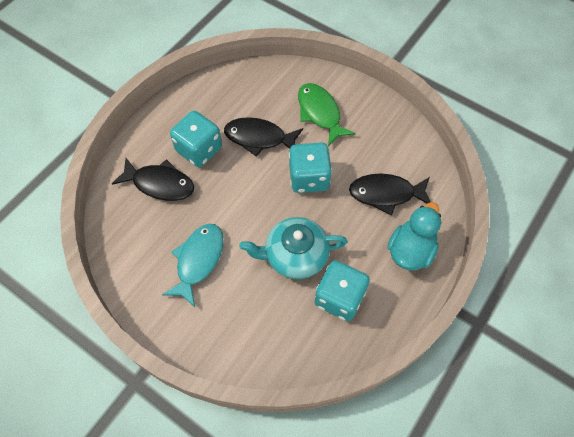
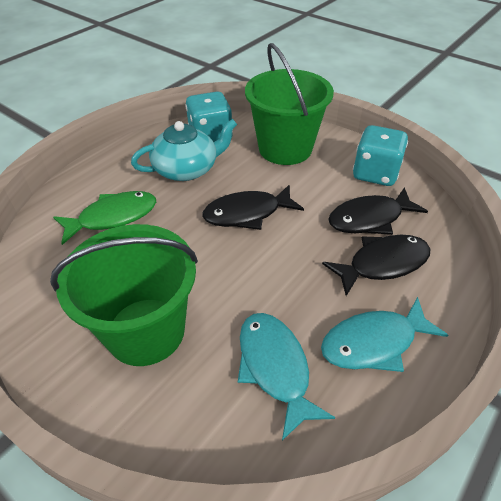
green bucket: 0 -> 2
turquoise dice: 3 -> 2
turquoise duck: 1 -> 0
turquoise fish: 1 -> 2

